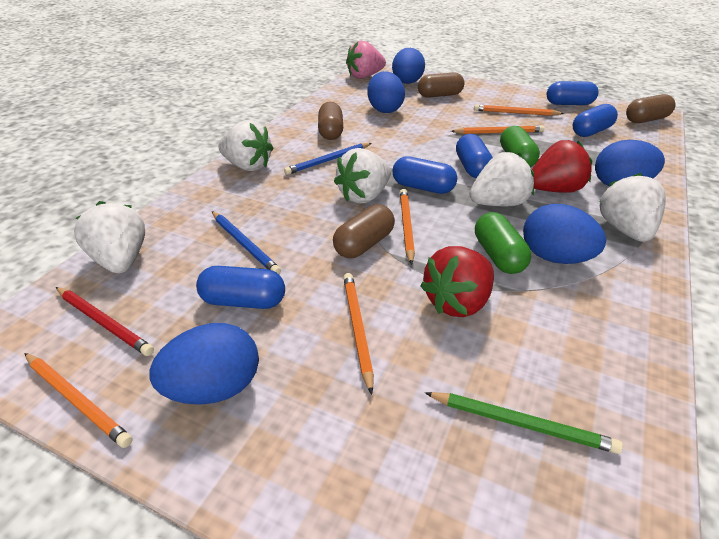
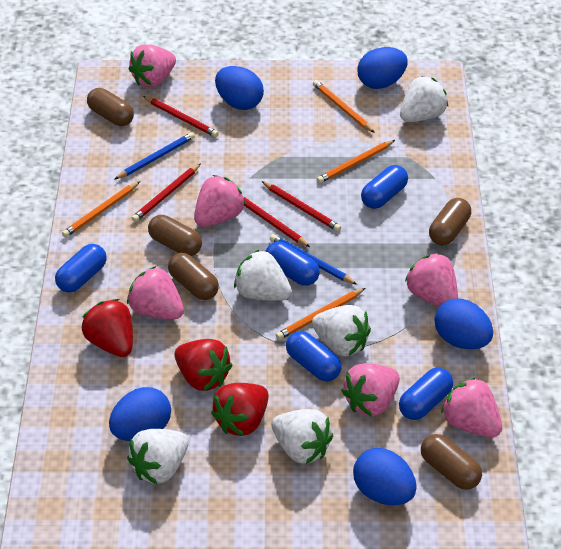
brown capsule: 4 -> 5
green capsule: 2 -> 0
green pencil: 1 -> 0
orange pencil: 5 -> 4
pink strawberry: 1 -> 6
red pencil: 1 -> 4
red strawberry: 2 -> 3

